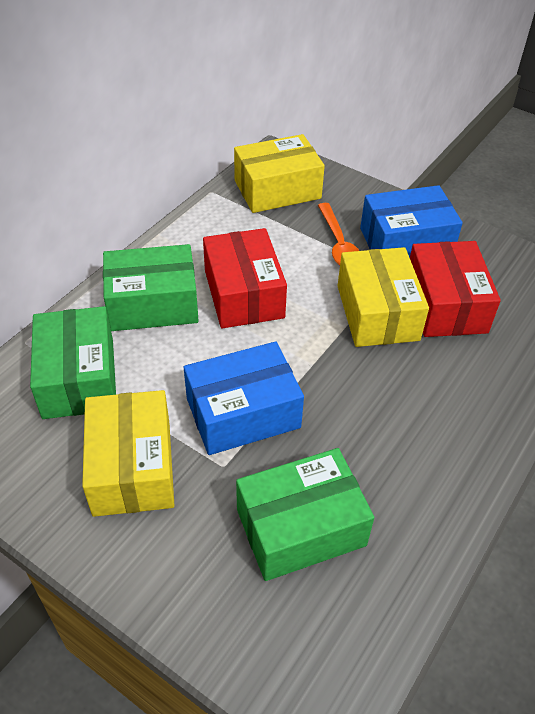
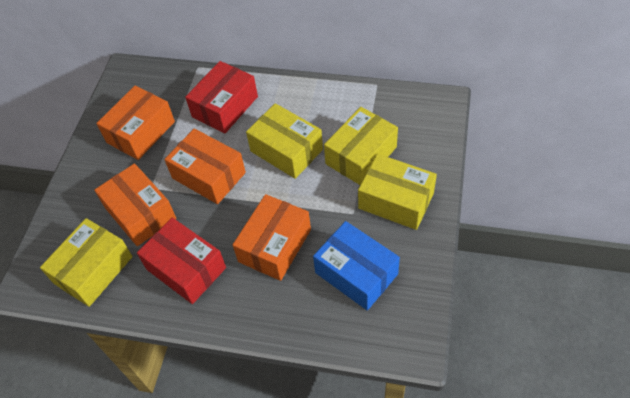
blue box: 2 -> 1
green box: 3 -> 0
orange box: 0 -> 4
orange spoon: 1 -> 0
yellow box: 3 -> 4

